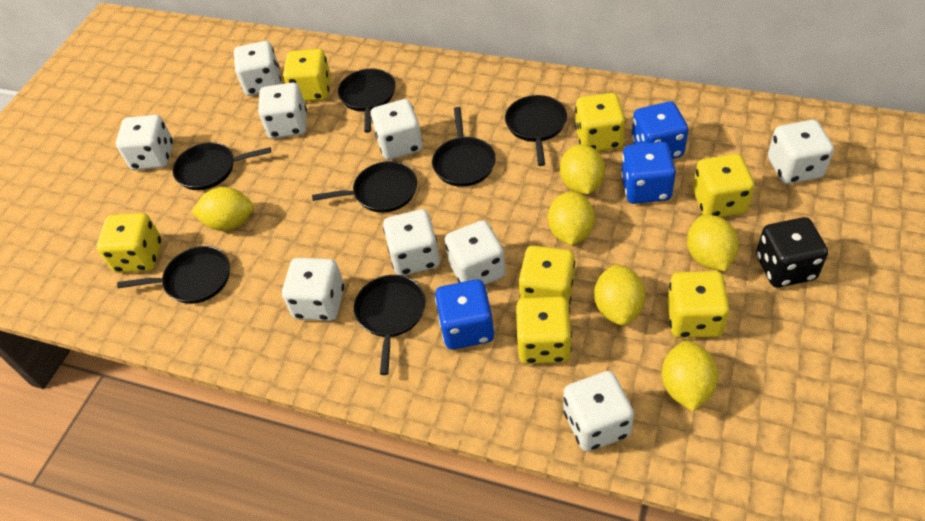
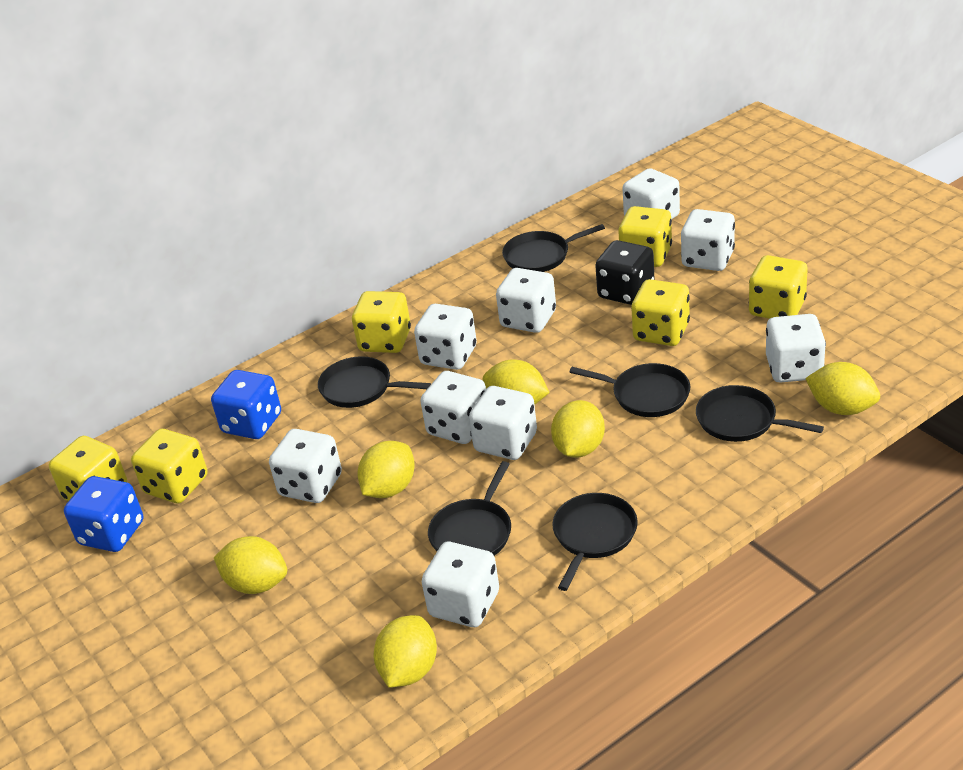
black pan: 7 -> 6
blue dice: 3 -> 2
yellow dice: 7 -> 6

